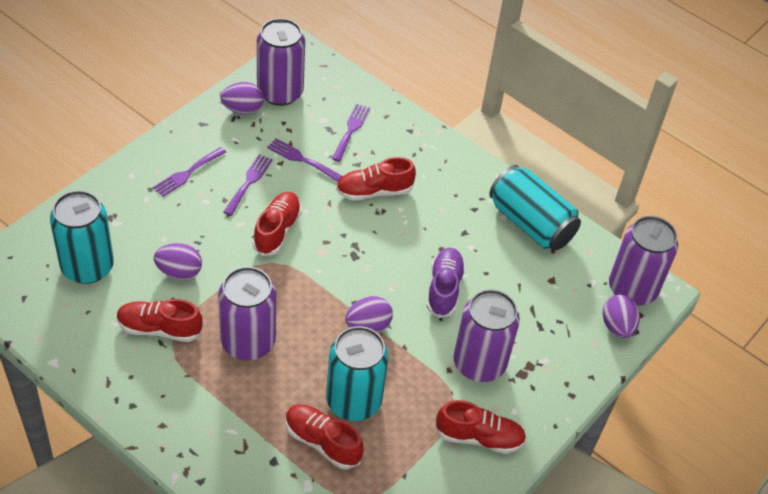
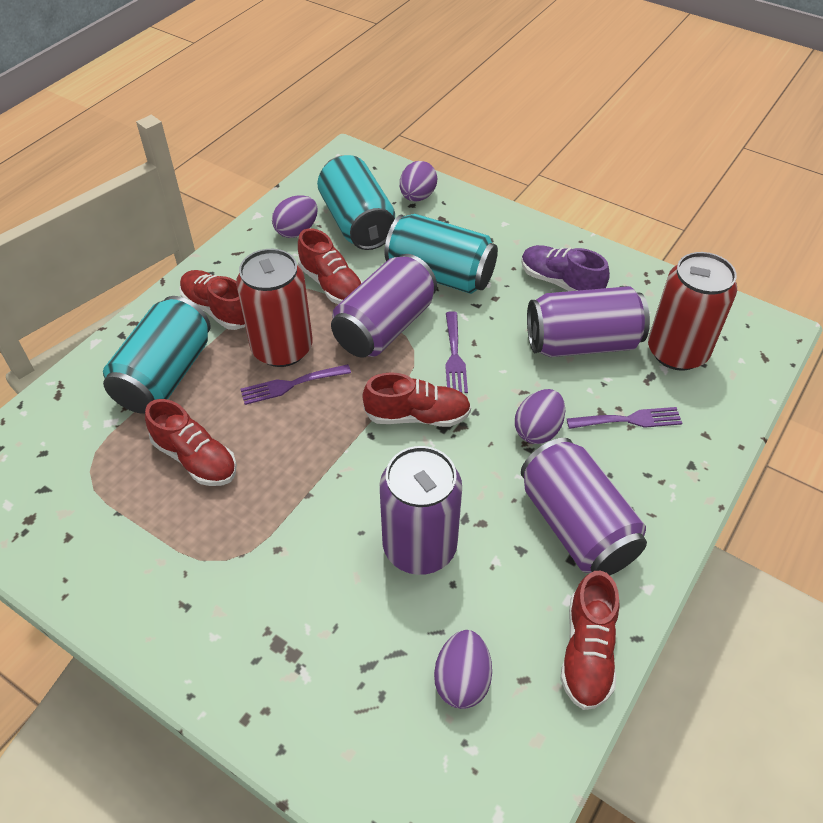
purple fork: 4 -> 3
red can: 0 -> 2

